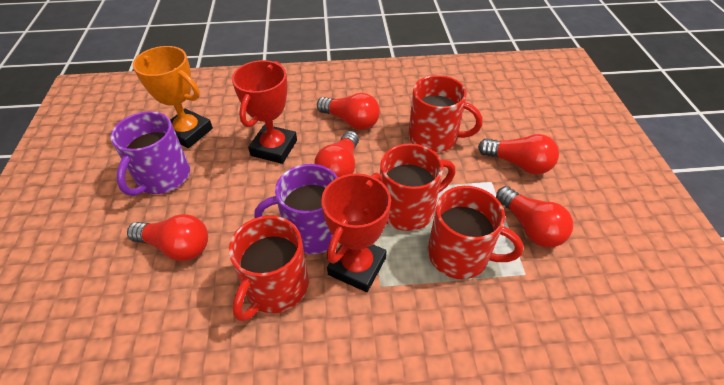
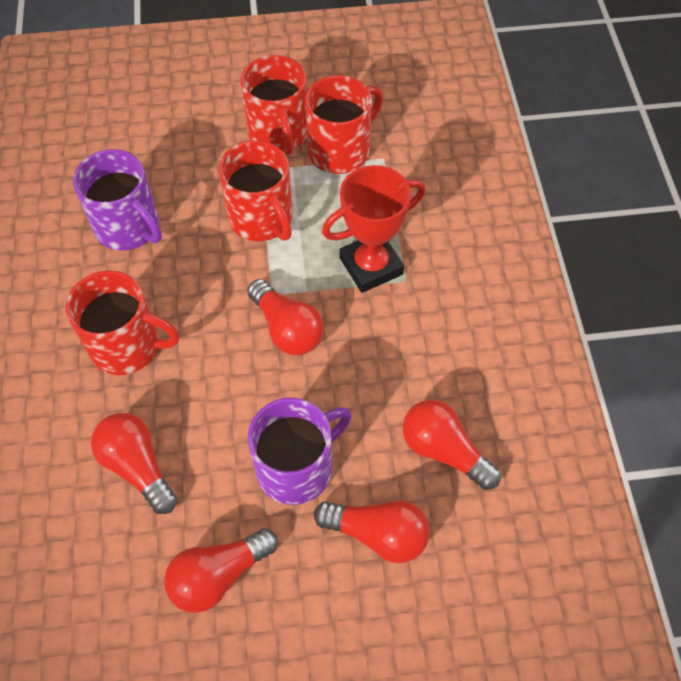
orange trophy: 1 -> 0
red trophy: 2 -> 1

